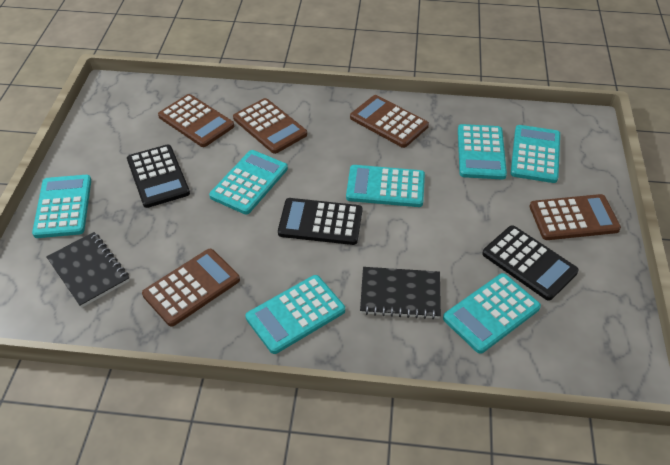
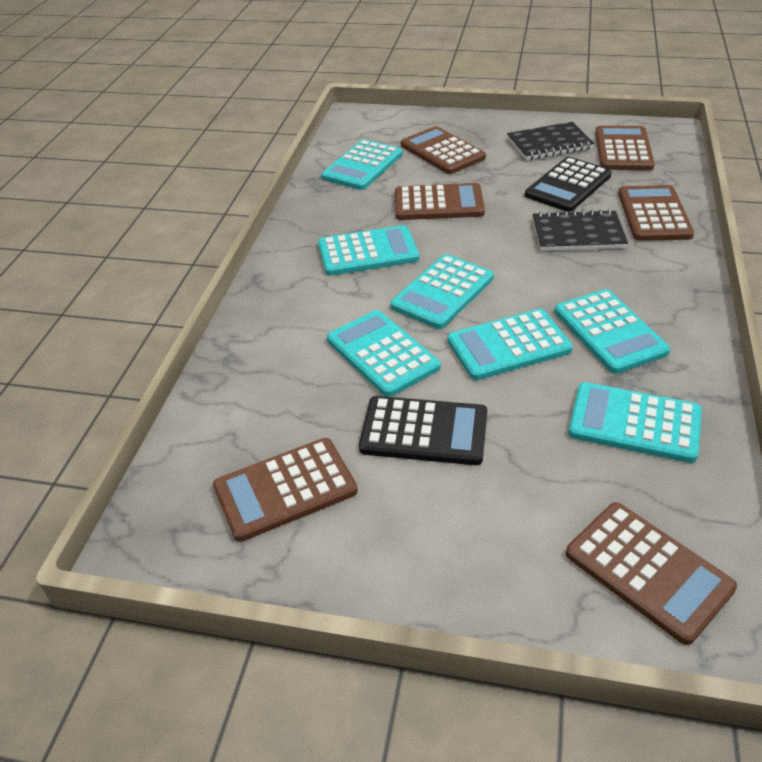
black calculator: 3 -> 2
brown calculator: 5 -> 6

